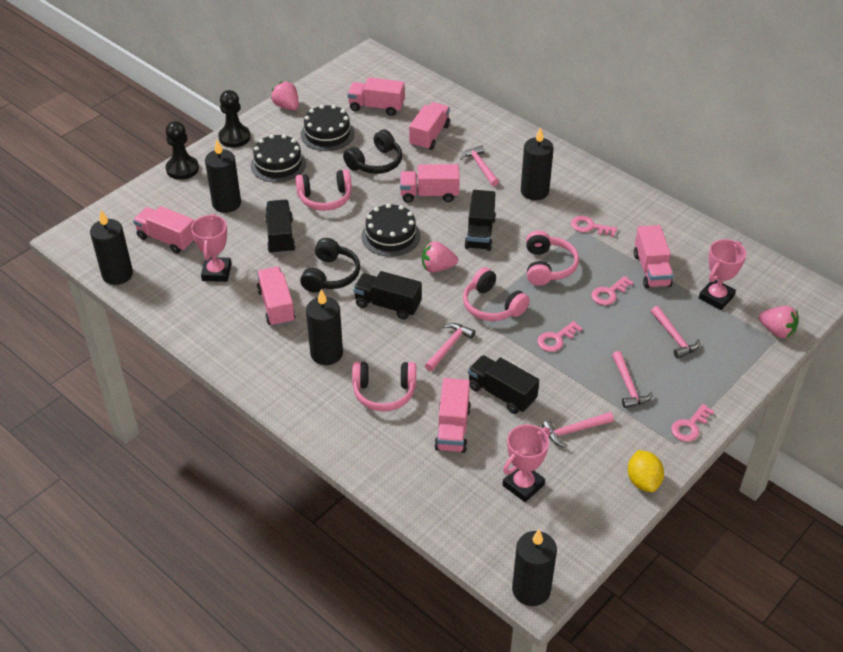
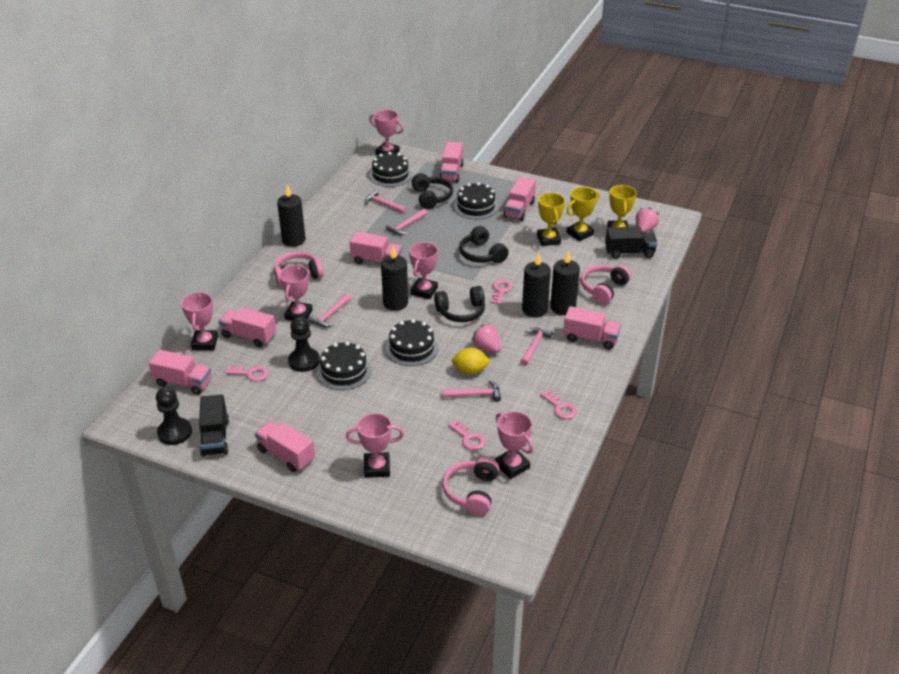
black cake: 3 -> 4
black candle: 5 -> 4
black headphones: 2 -> 3
black truck: 4 -> 2
pink headphones: 4 -> 3
pink strawberry: 3 -> 2
pink trophy: 3 -> 6
yellow trophy: 0 -> 3

